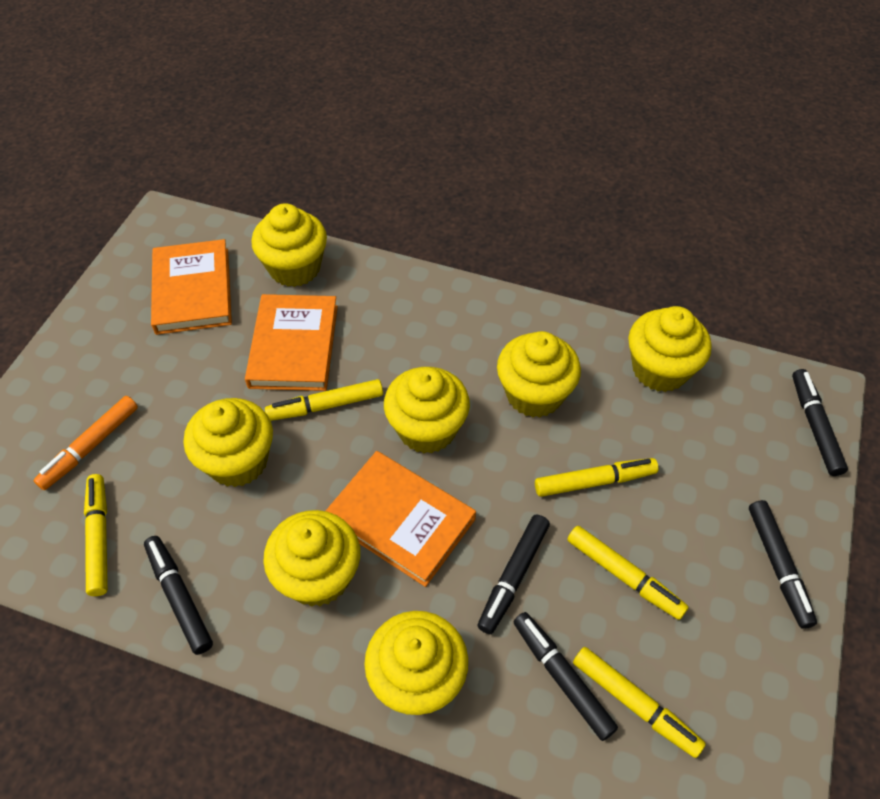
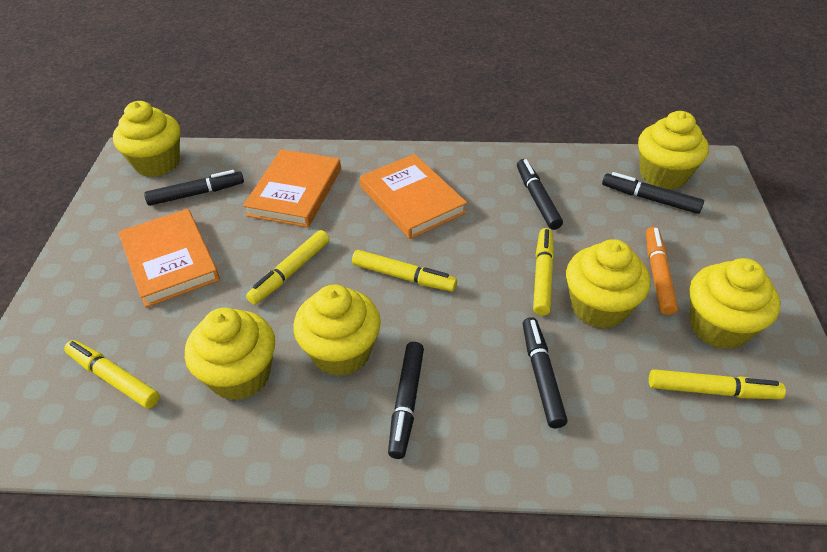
yellow cupcake: 7 -> 6

